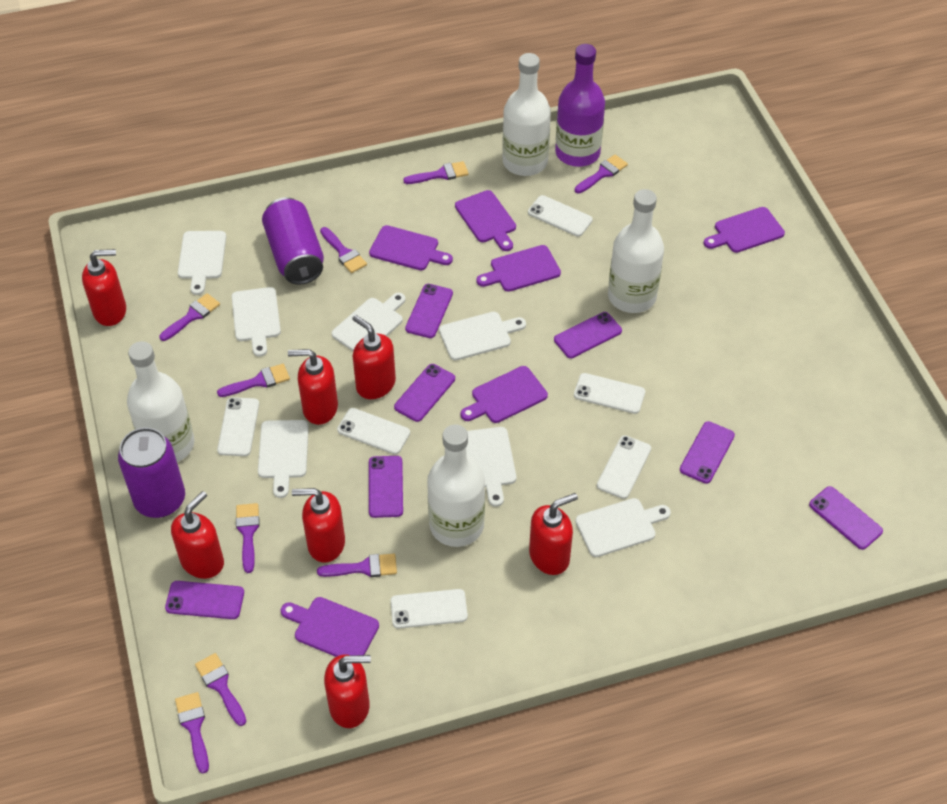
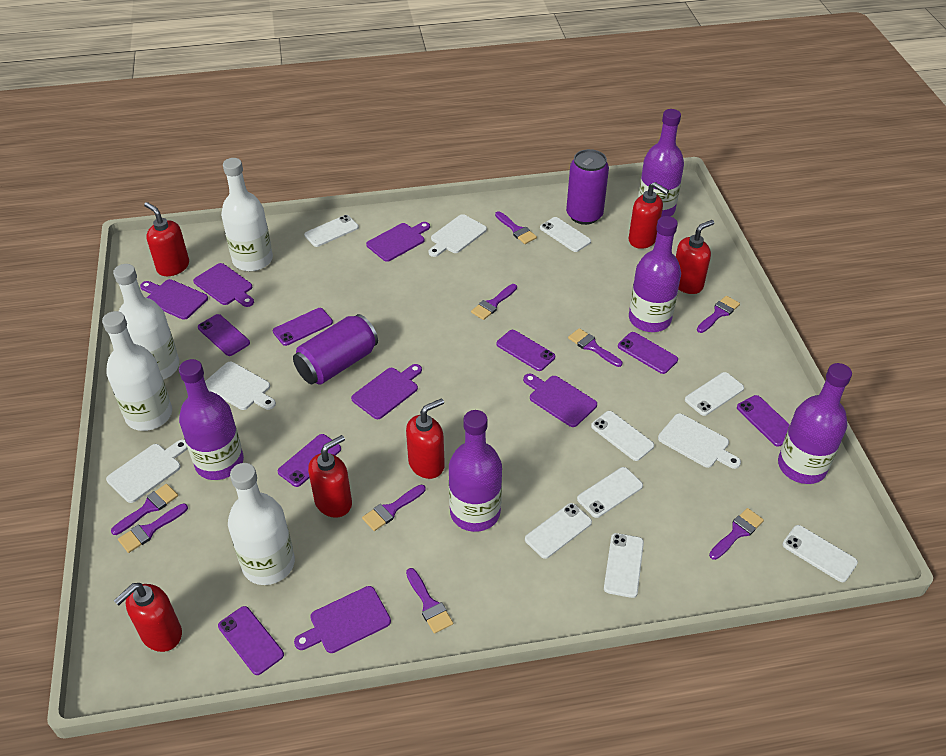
purple bottle: 1 -> 5
red soap dispenser: 7 -> 6
white cutting board: 7 -> 4
white phone: 6 -> 8

